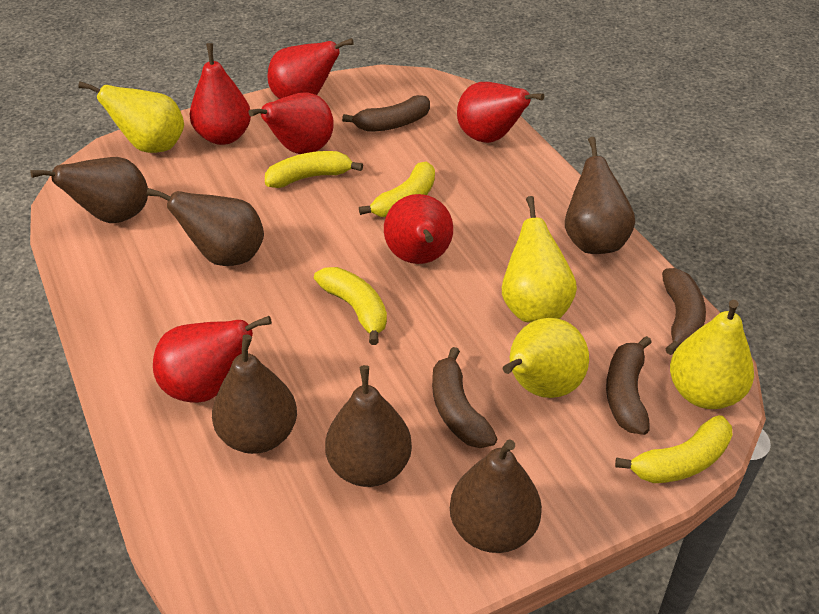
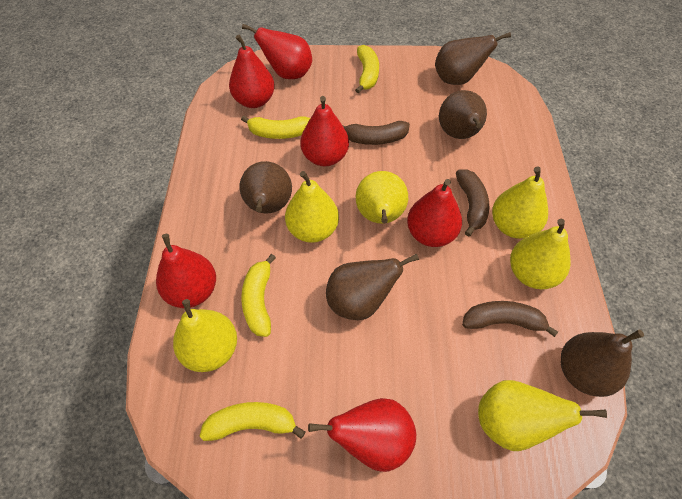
brown banana: 4 -> 3
brown pear: 6 -> 5
yellow pear: 4 -> 6

